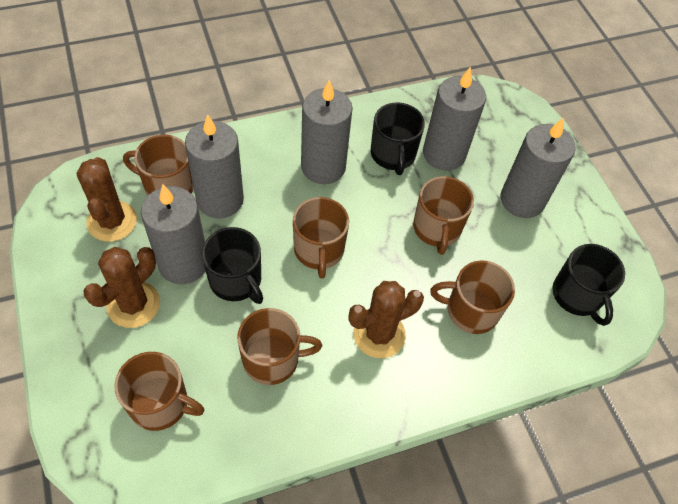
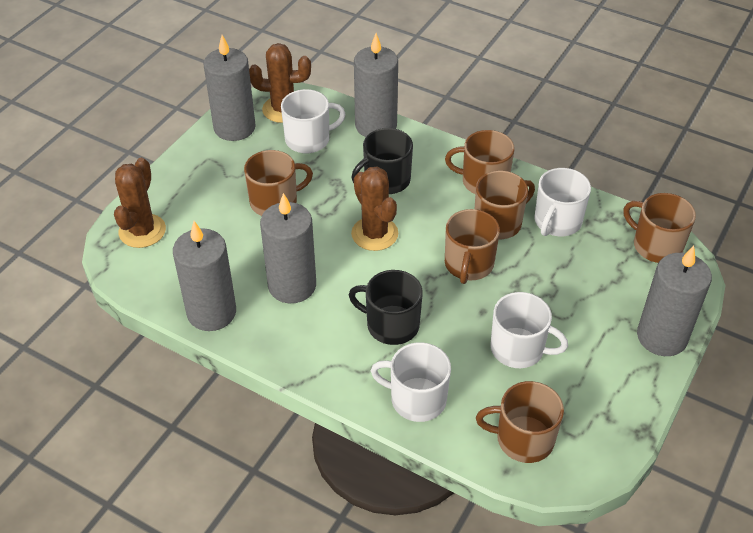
black mug: 3 -> 2
white mug: 0 -> 4

